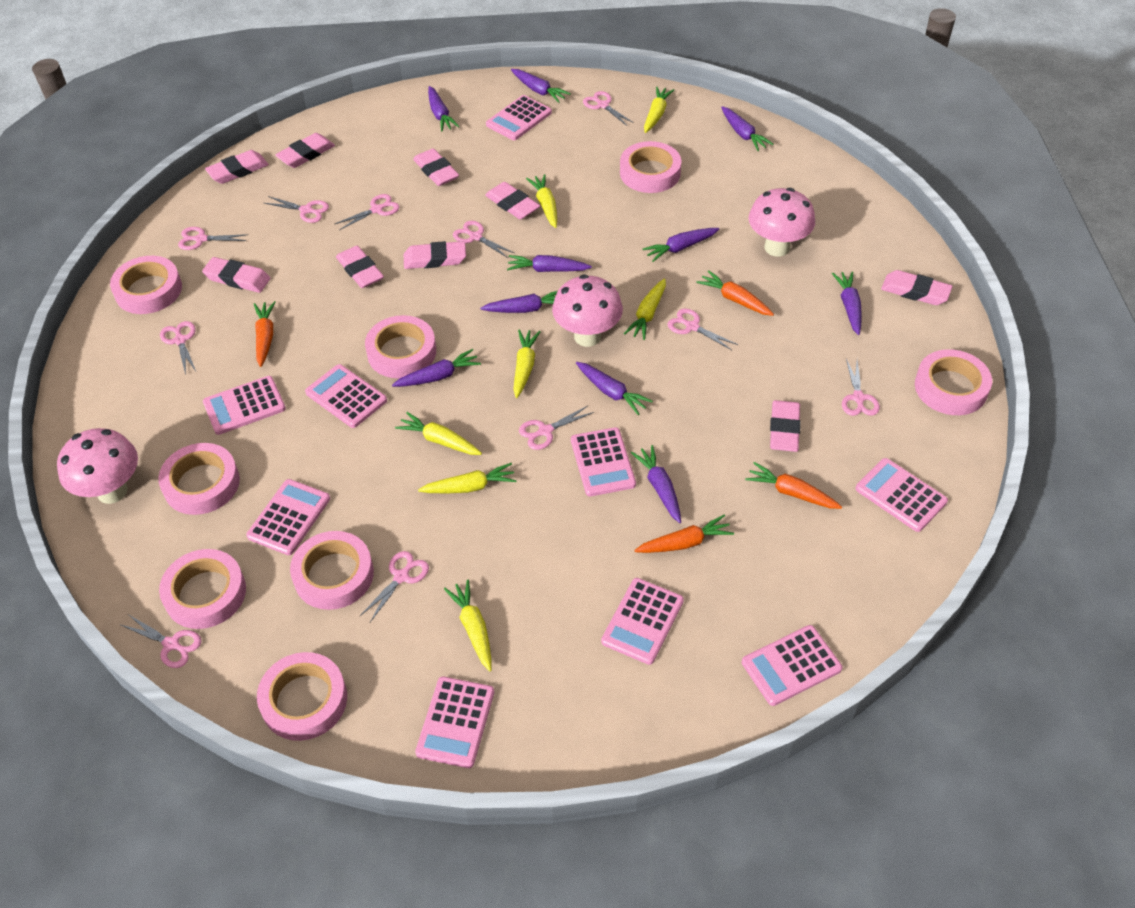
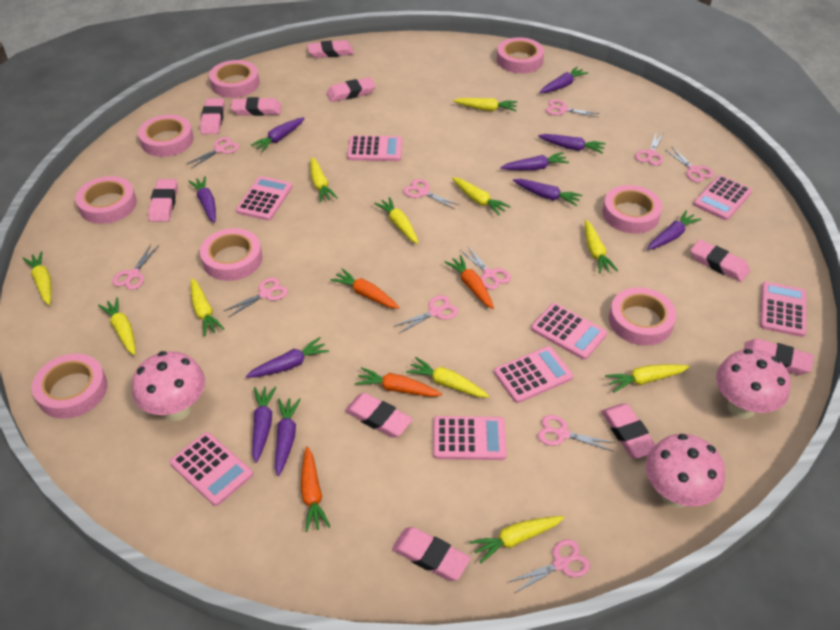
pink calculator: 9 -> 8
pink eraser: 9 -> 10
yellow carrot: 7 -> 11

